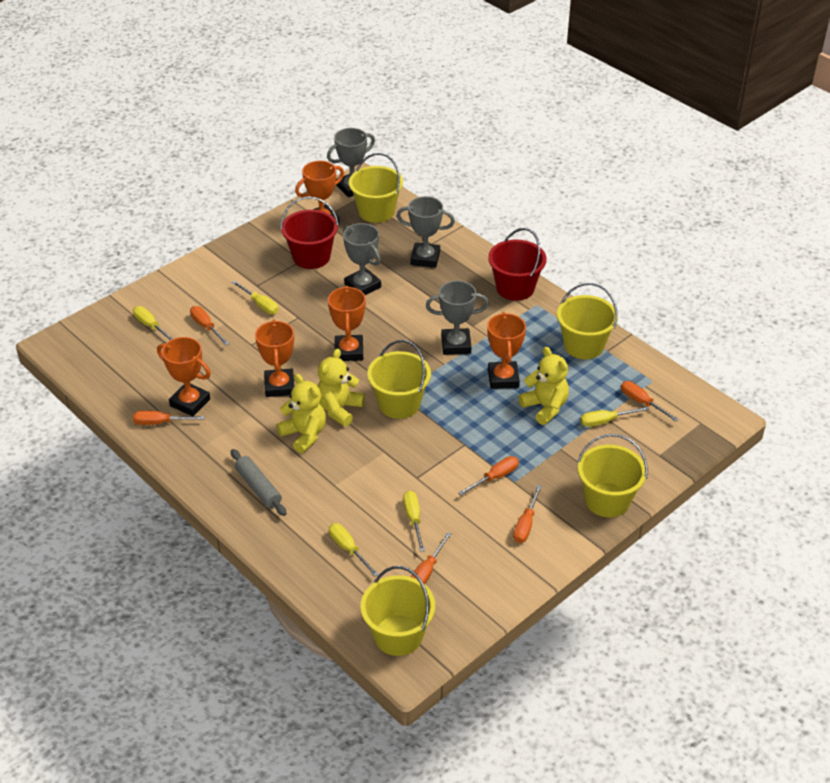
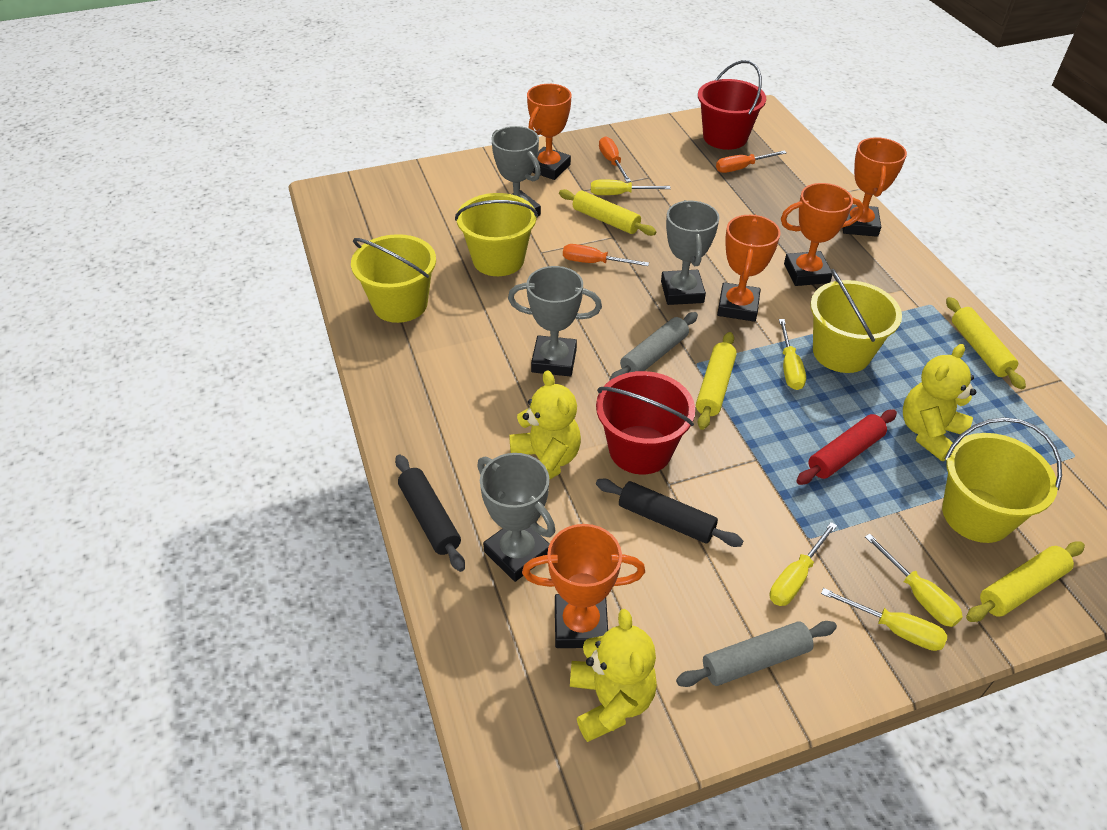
black rolling pin: 0 -> 2
grey rolling pin: 1 -> 2
orange screwdriver: 6 -> 3
red rolling pin: 0 -> 1
yellow bucket: 5 -> 4
yellow rolling pin: 0 -> 4

